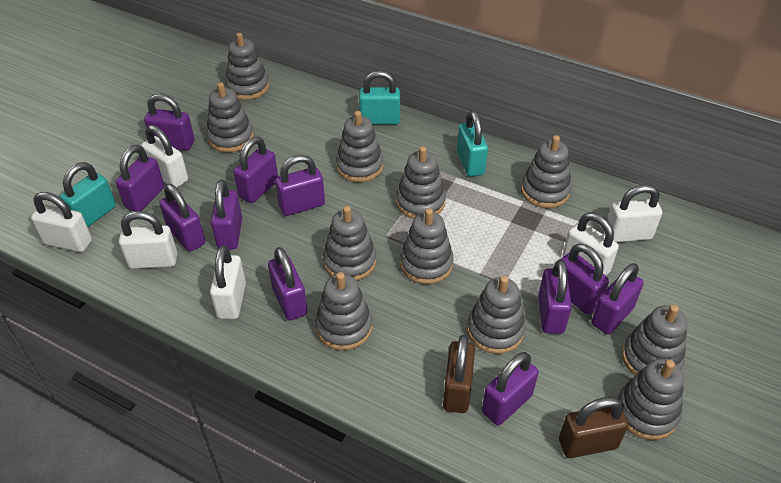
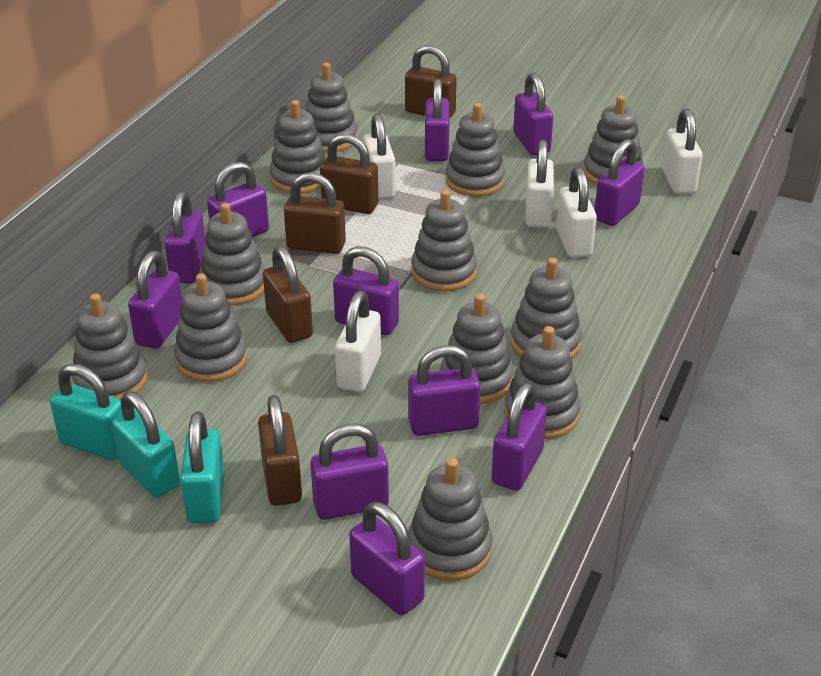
brown padlock: 2 -> 5
grey stacking toy: 11 -> 12
white padlock: 6 -> 5

